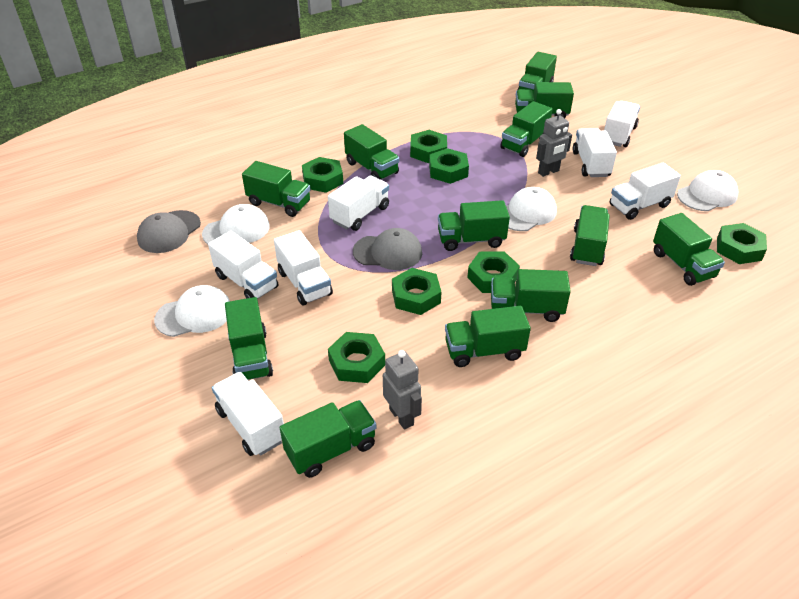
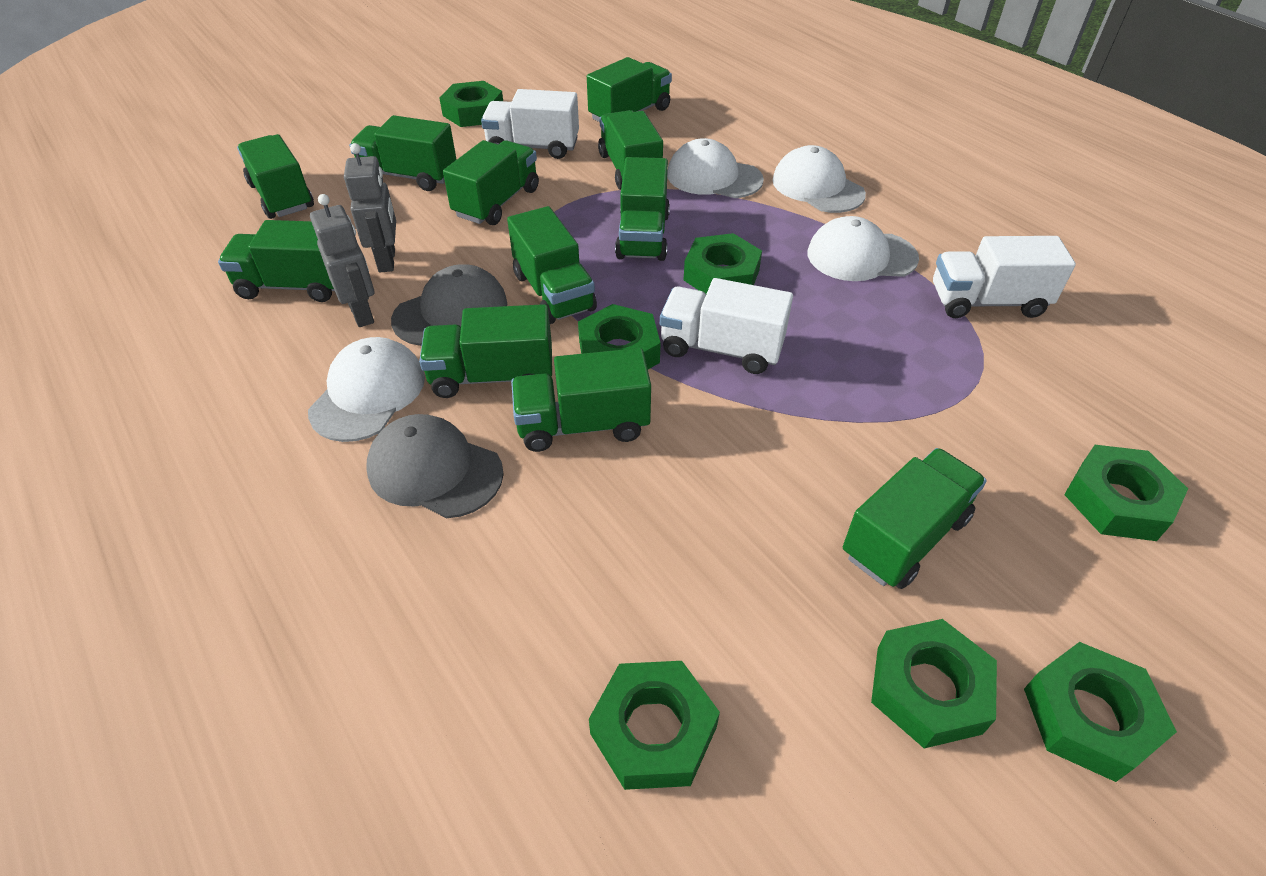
green truck: 12 -> 11
white truck: 7 -> 3

